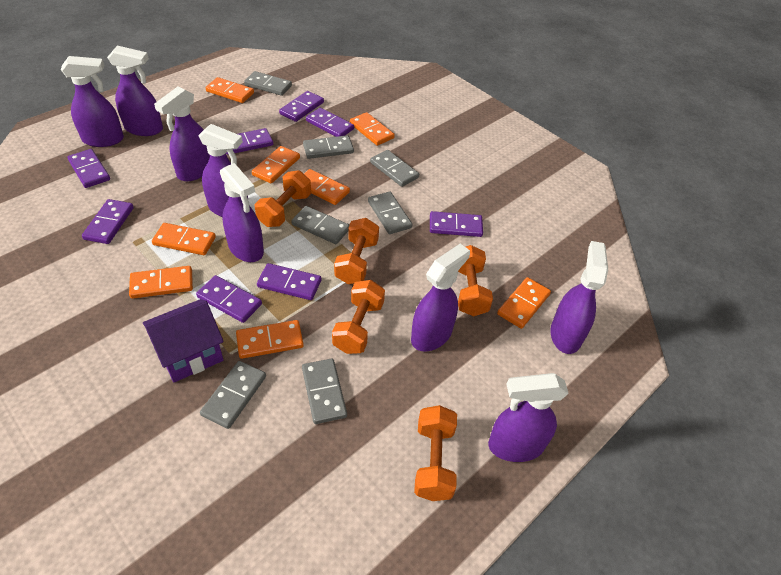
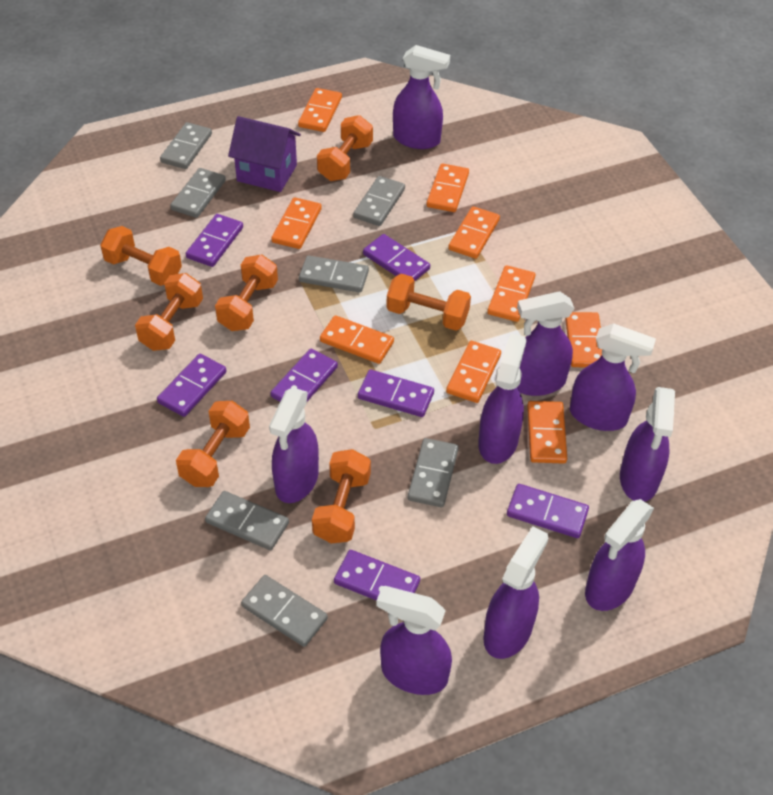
orange domino: 8 -> 9
orange dumbbell: 5 -> 7
purple domino: 8 -> 7
purple spray bottle: 8 -> 9

